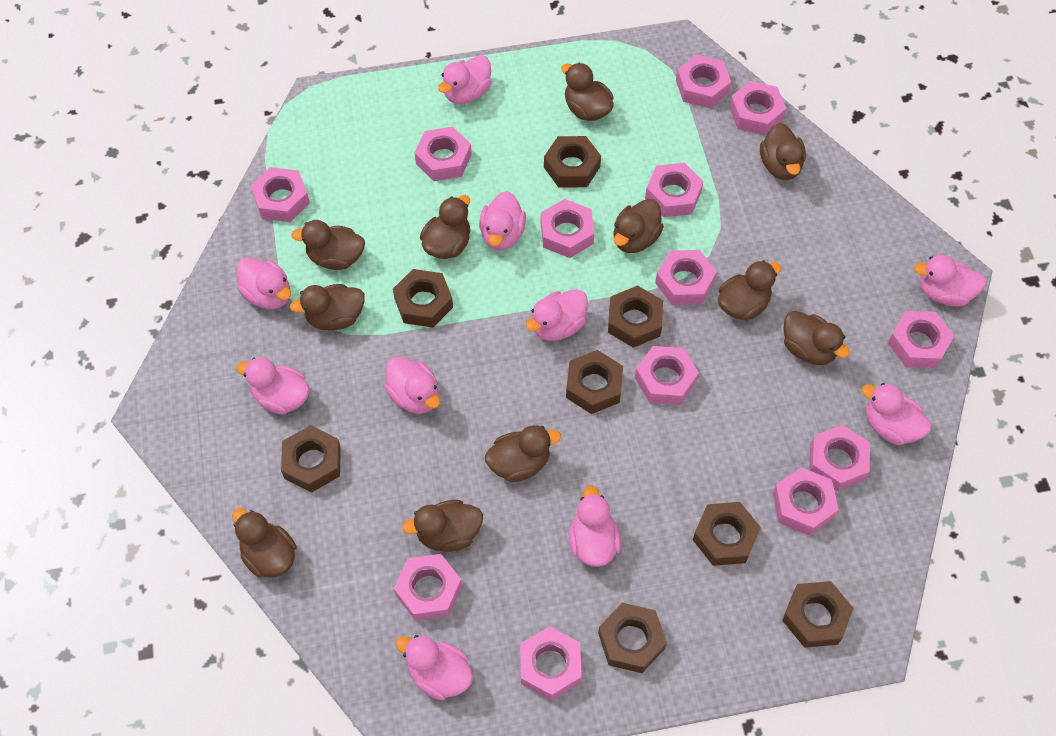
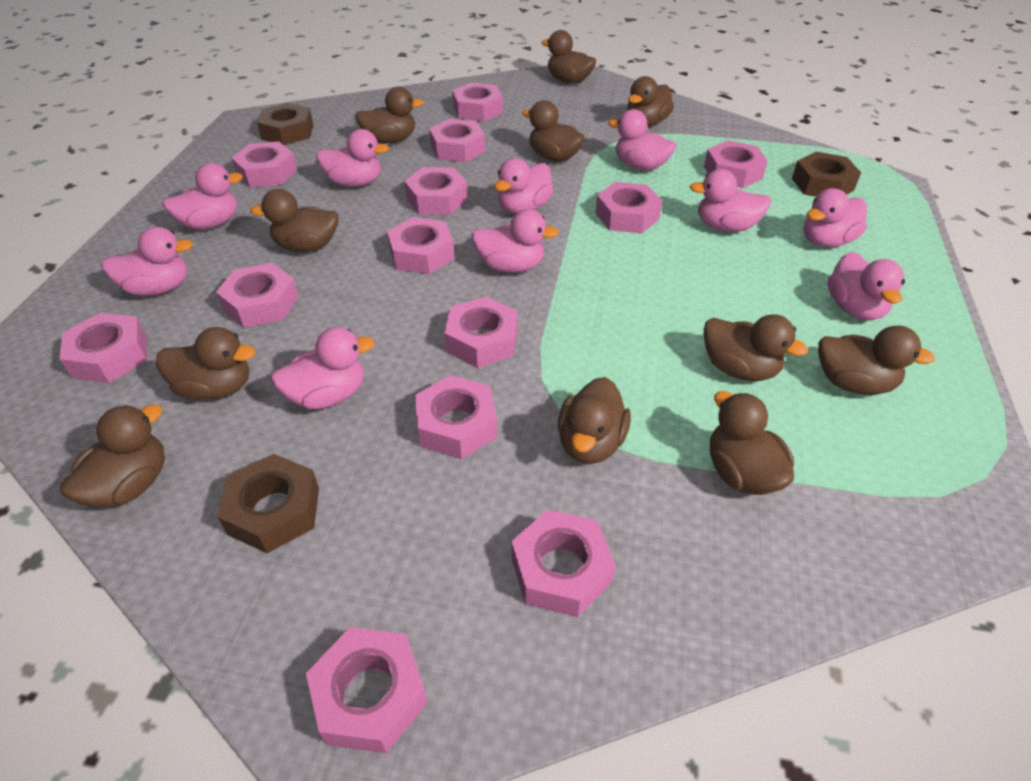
brown nut: 8 -> 3

